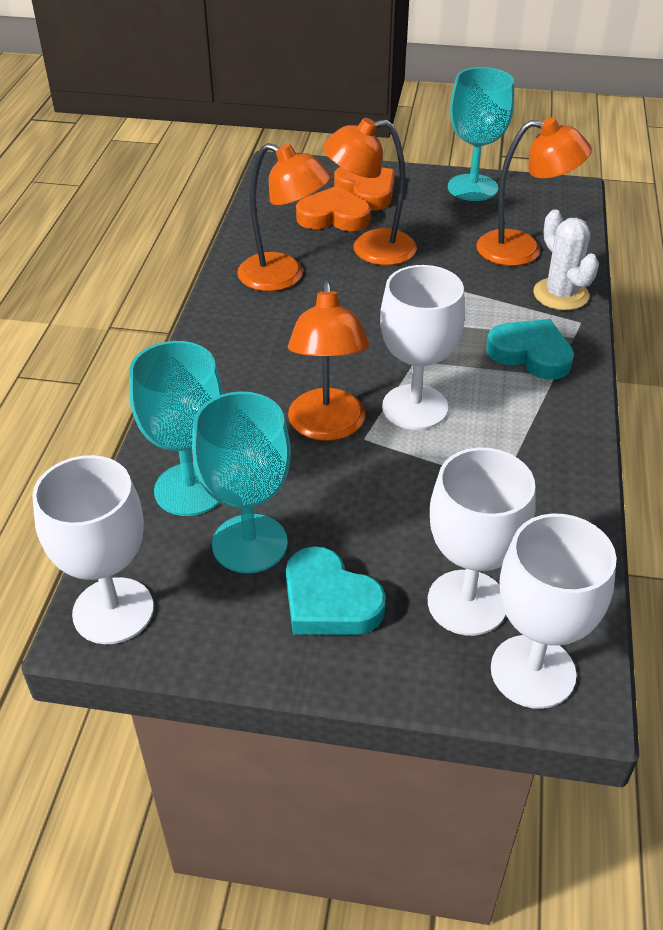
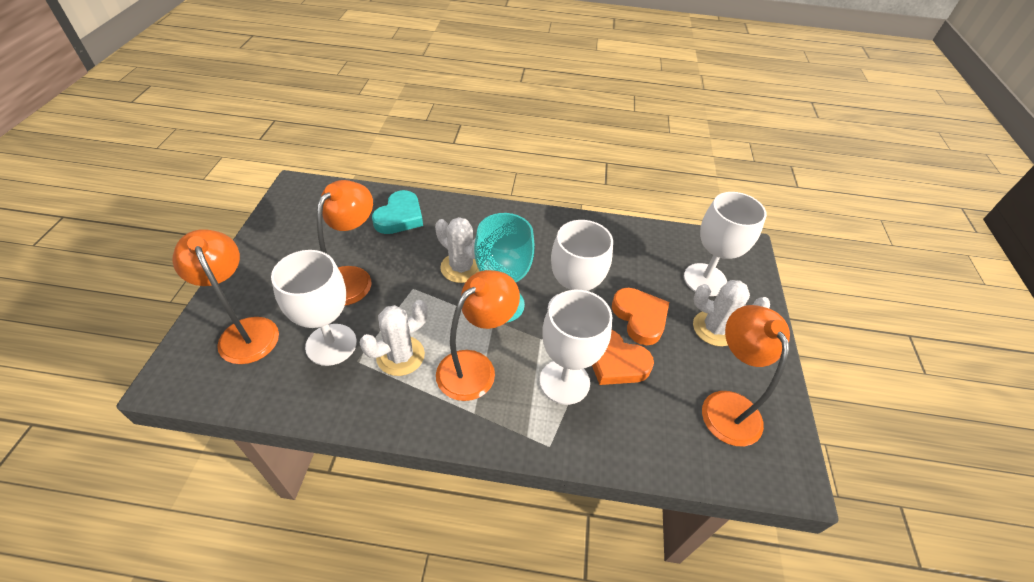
turquoise goblet: 3 -> 1
turquoise heart: 2 -> 1
white cactus: 1 -> 3

